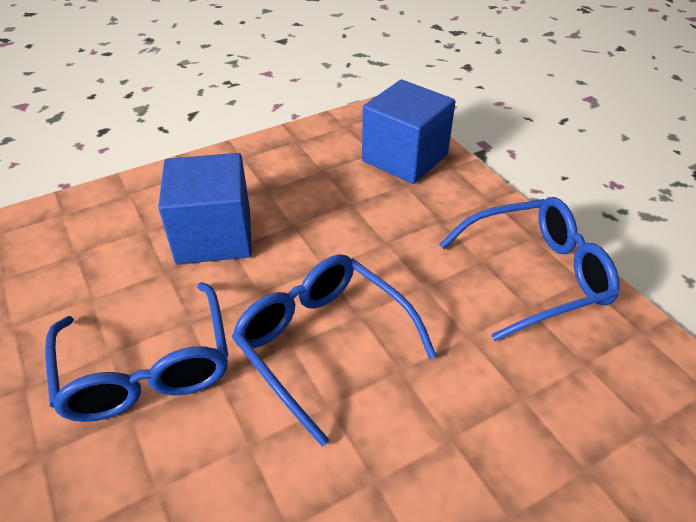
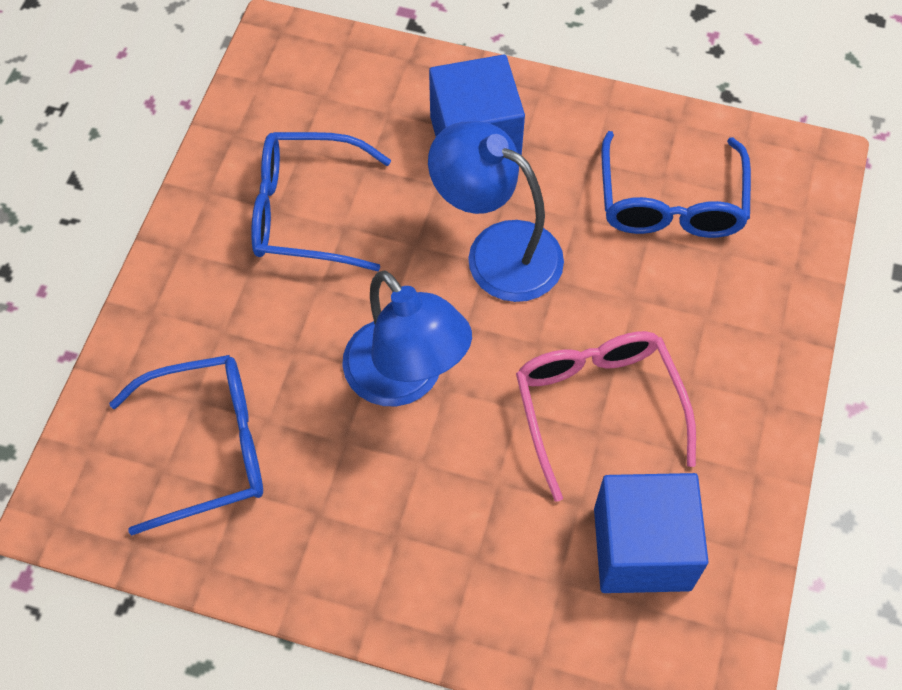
blue lamp: 0 -> 2
pink glasses: 0 -> 1

